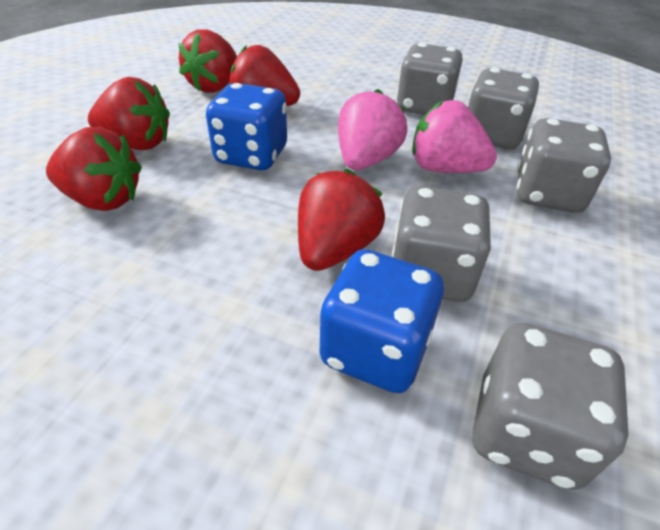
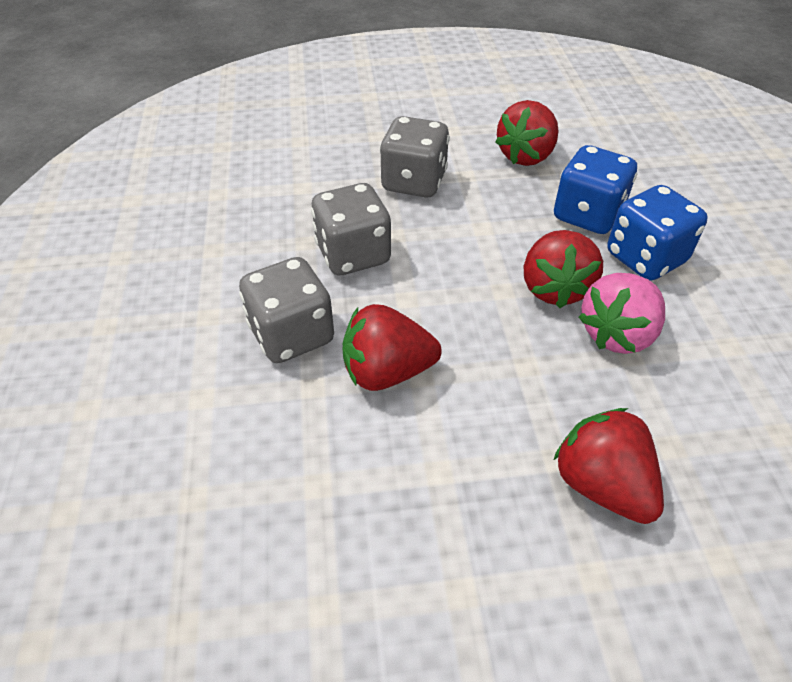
grey dice: 5 -> 3
pink strawberry: 2 -> 1
red strawberry: 5 -> 4

